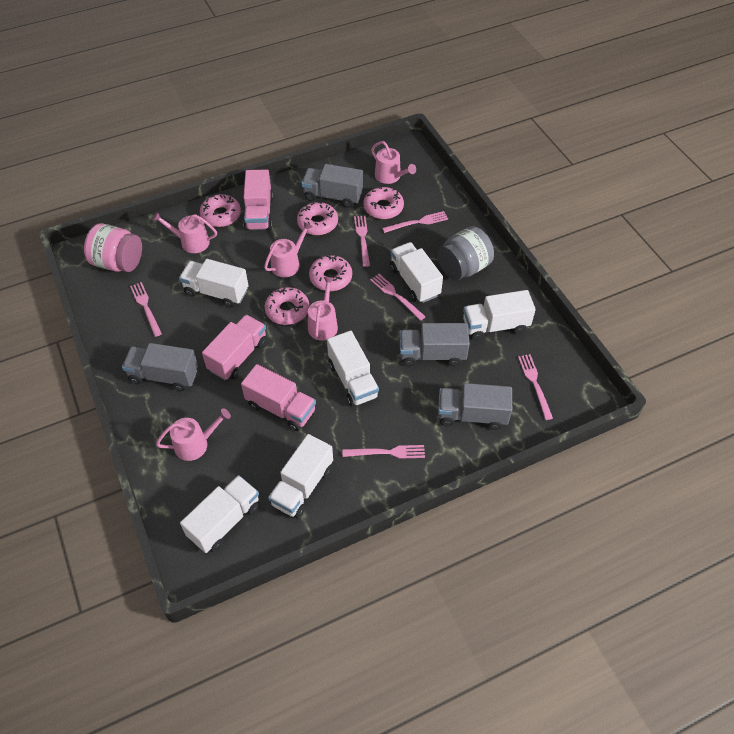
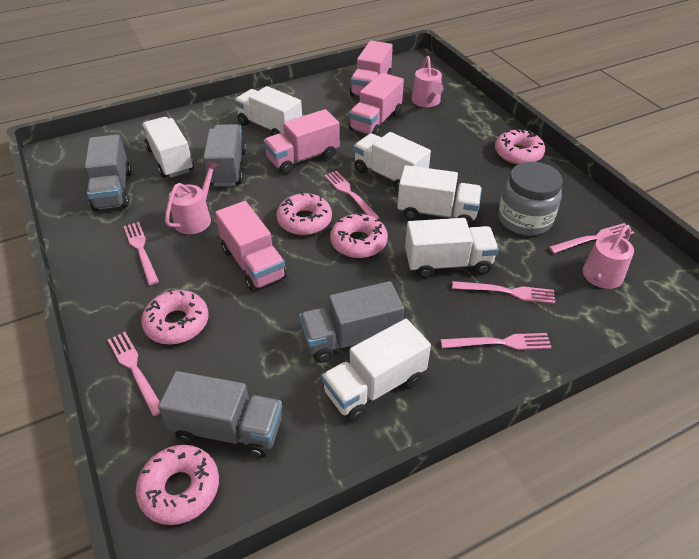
pink jar: 1 -> 0
pink truck: 3 -> 4
pink watering can: 5 -> 3

